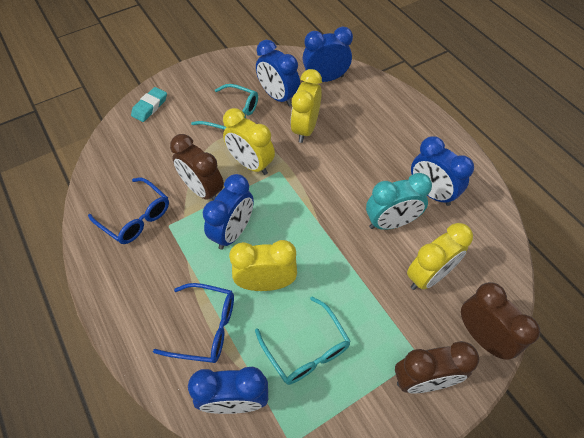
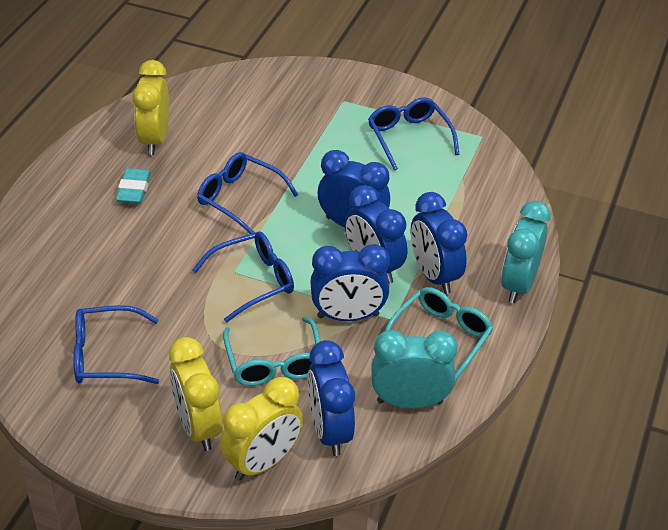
blue glasses: 2 -> 4
brown clock: 3 -> 0
turquoise clock: 1 -> 2
yellow clock: 4 -> 3

